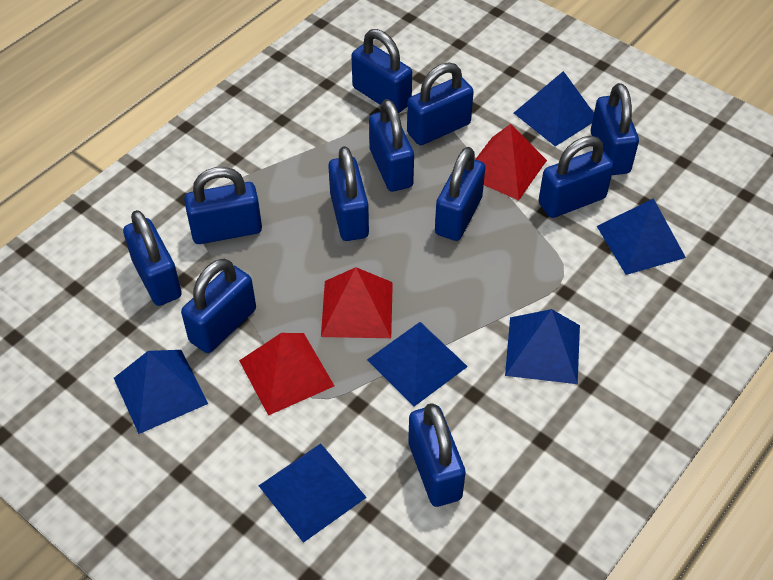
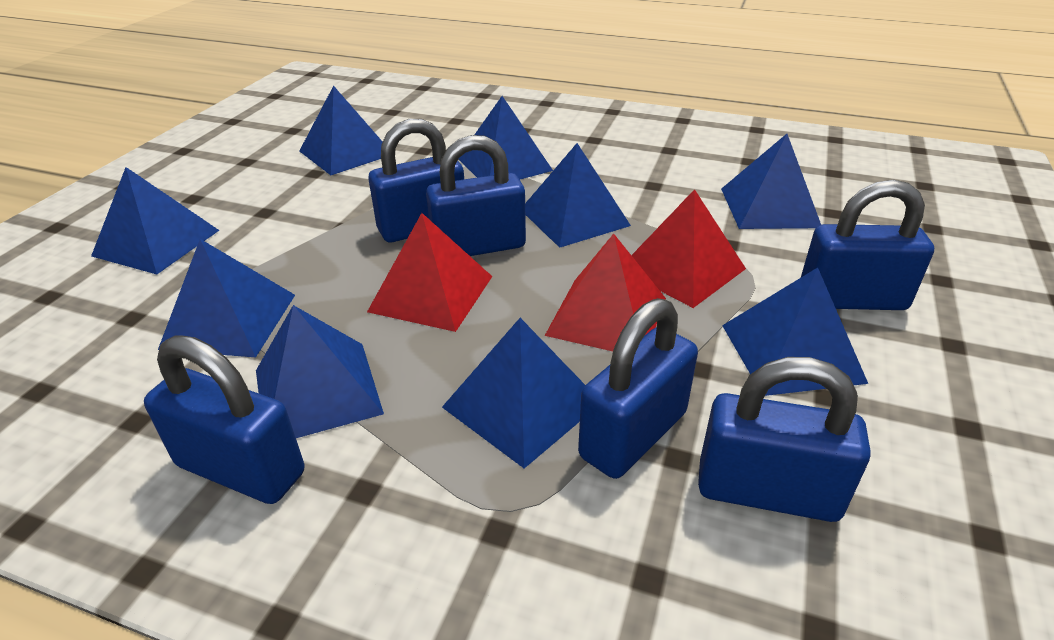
blue padlock: 11 -> 6
blue pyramid: 6 -> 9

